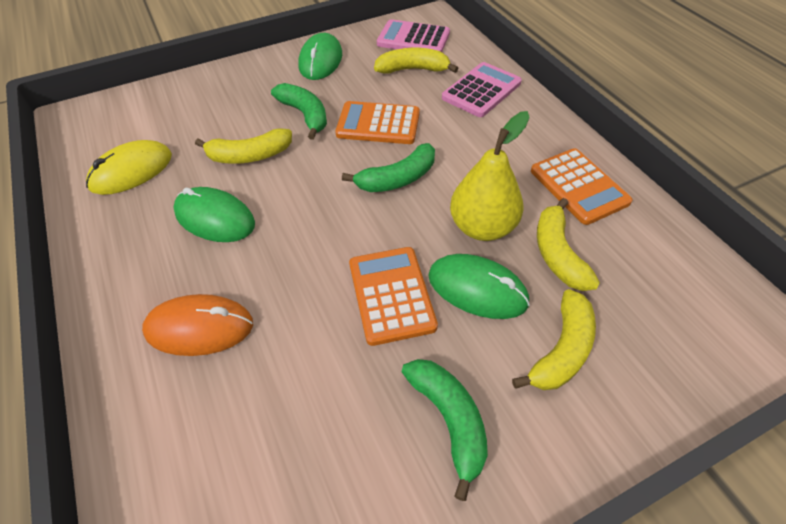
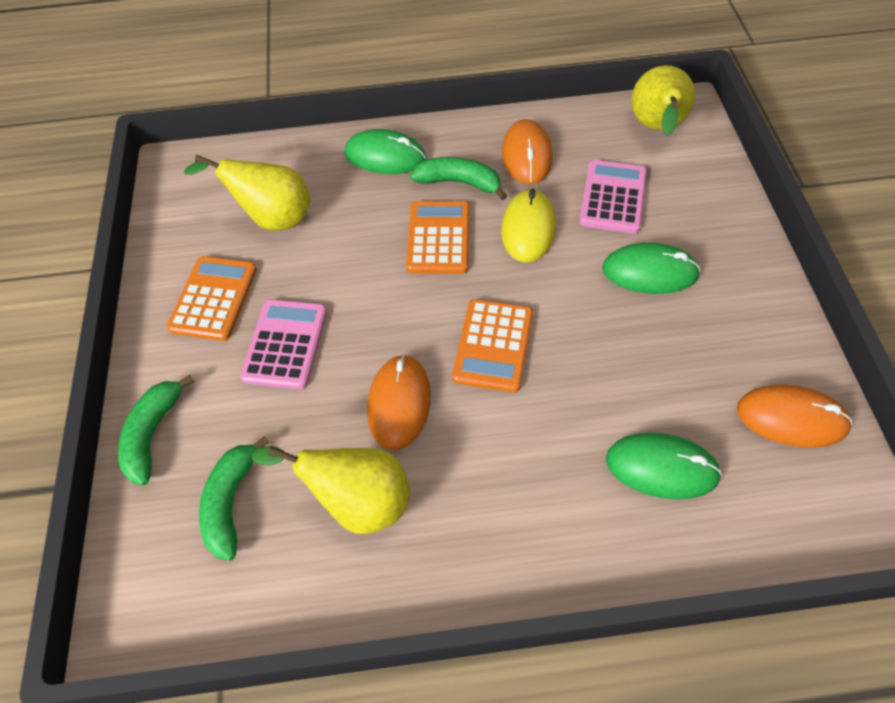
orange mouse: 1 -> 3
yellow banana: 4 -> 0
yellow pear: 1 -> 3

